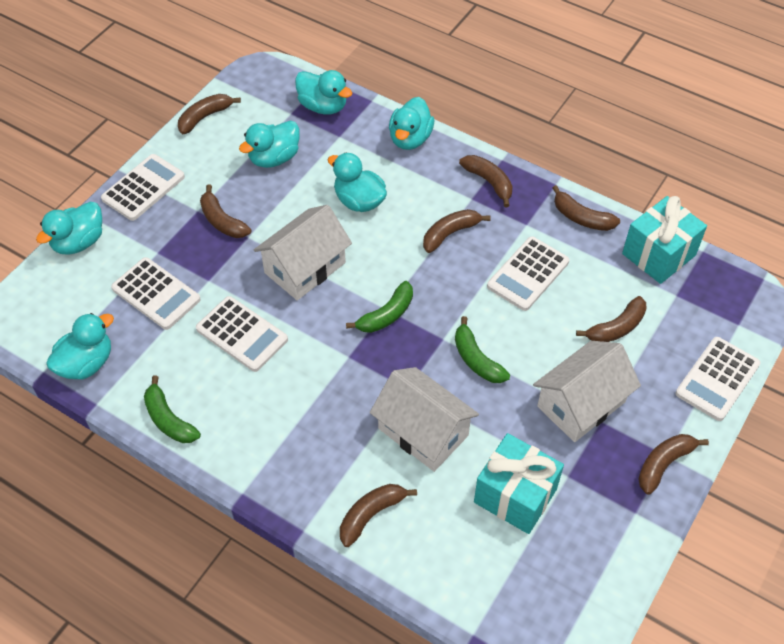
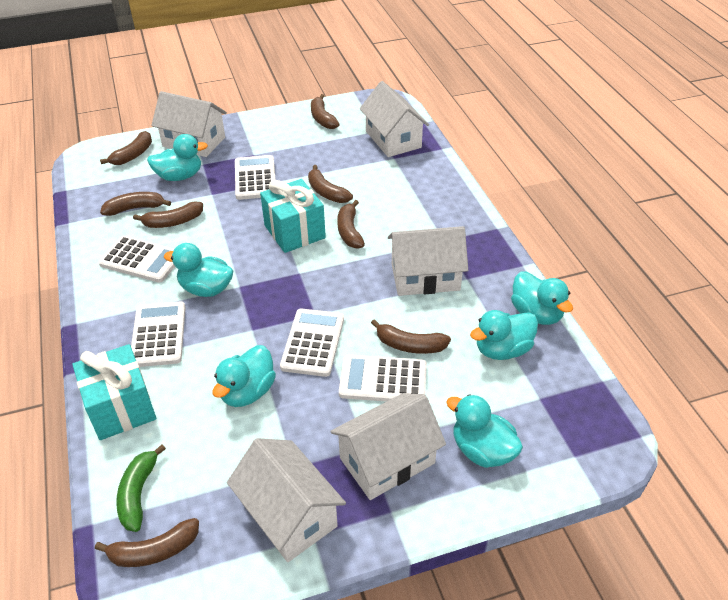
green banana: 3 -> 1
white house: 3 -> 5

